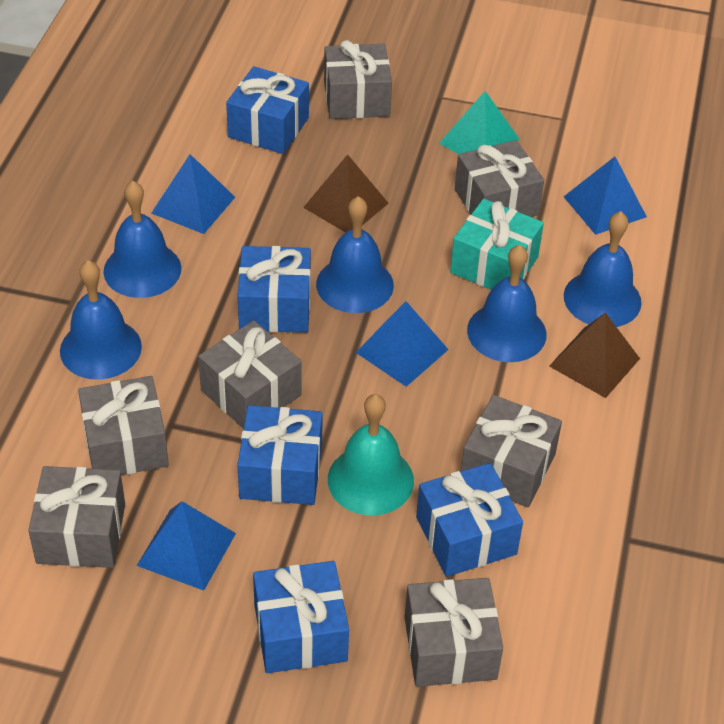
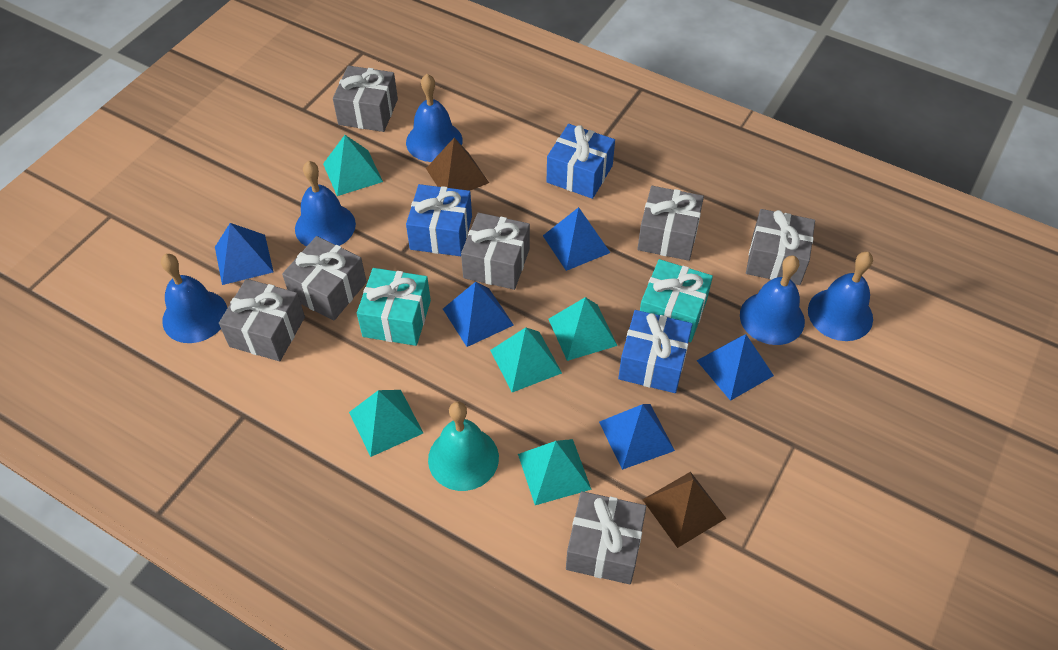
blue gift: 5 -> 3
blue pyramid: 4 -> 5
turquoise gift: 1 -> 2
turquoise pyramid: 1 -> 5

